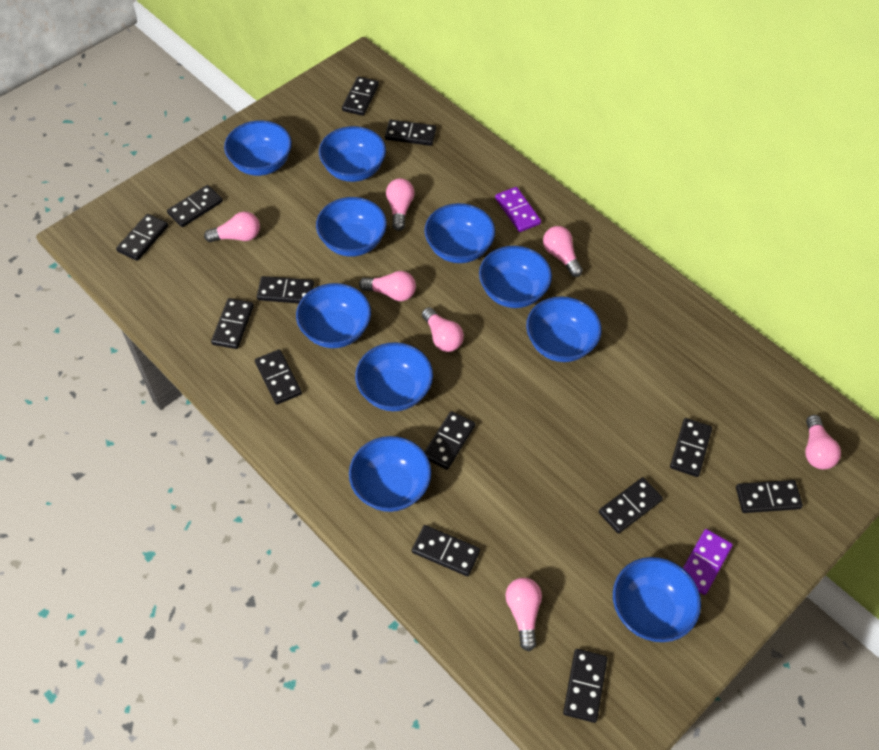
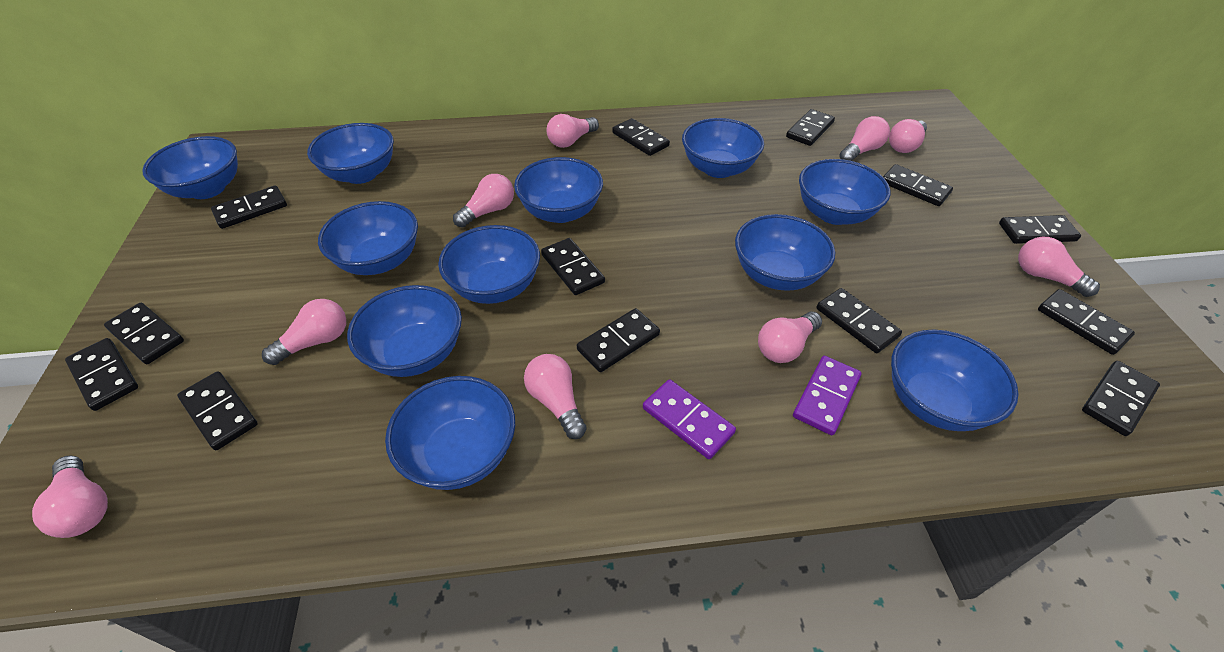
blue bowl: 10 -> 11
pink light bulb: 7 -> 9

